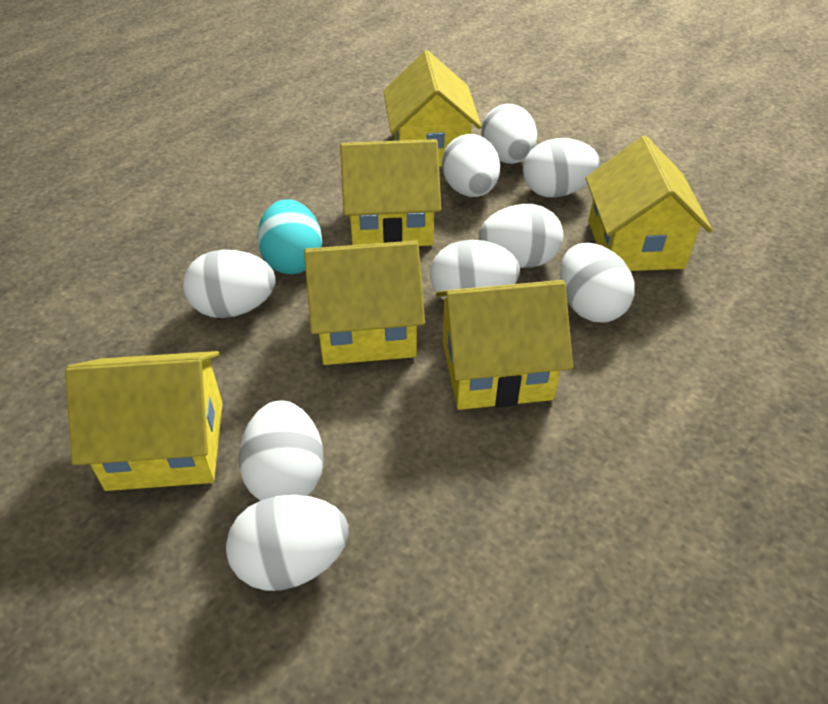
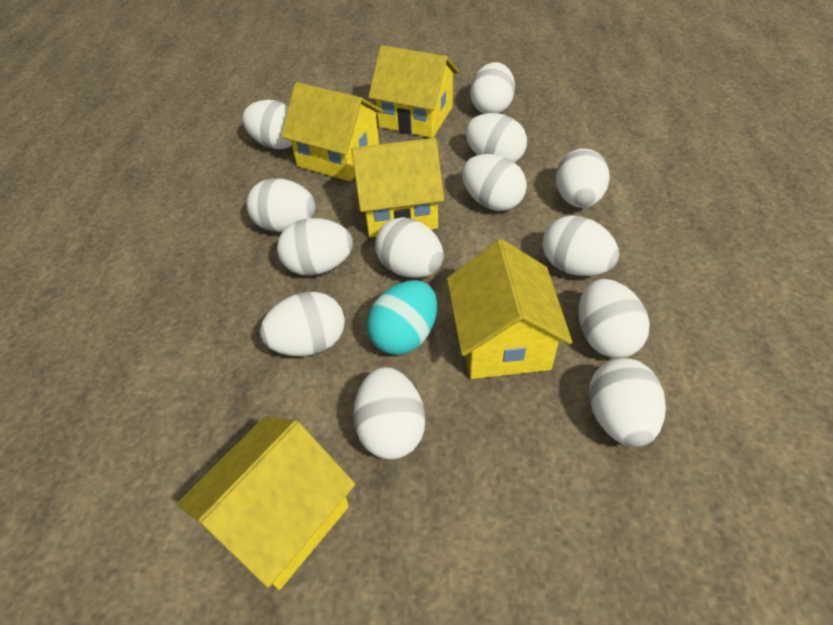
white egg: 9 -> 13
yellow house: 6 -> 5

